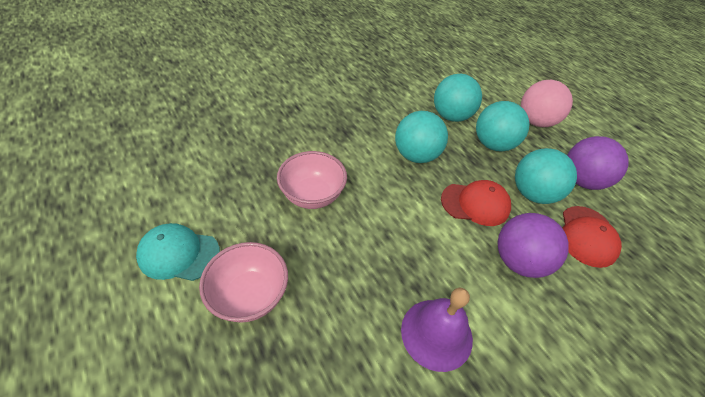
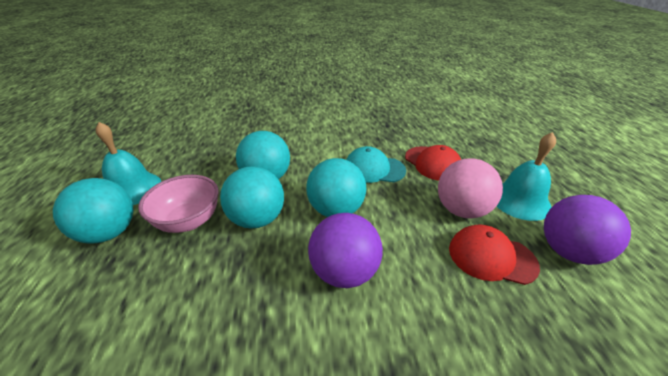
pink bowl: 2 -> 1
purple bell: 1 -> 0
turquoise bell: 0 -> 2

